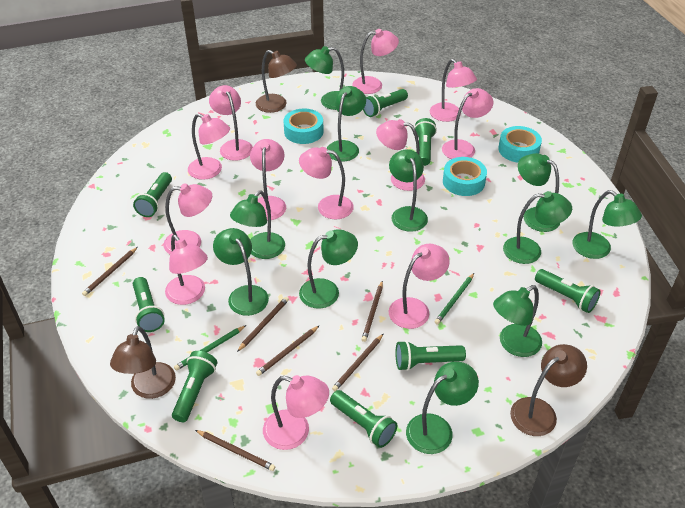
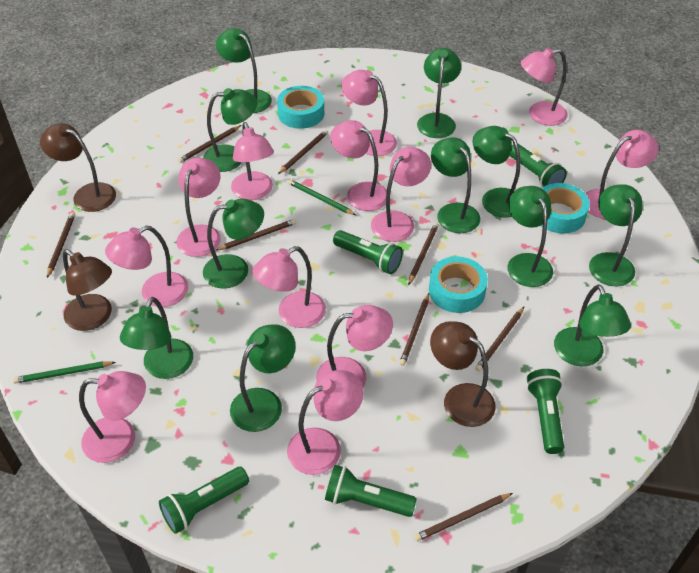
brown pencil: 6 -> 8
green flashlight: 8 -> 5

